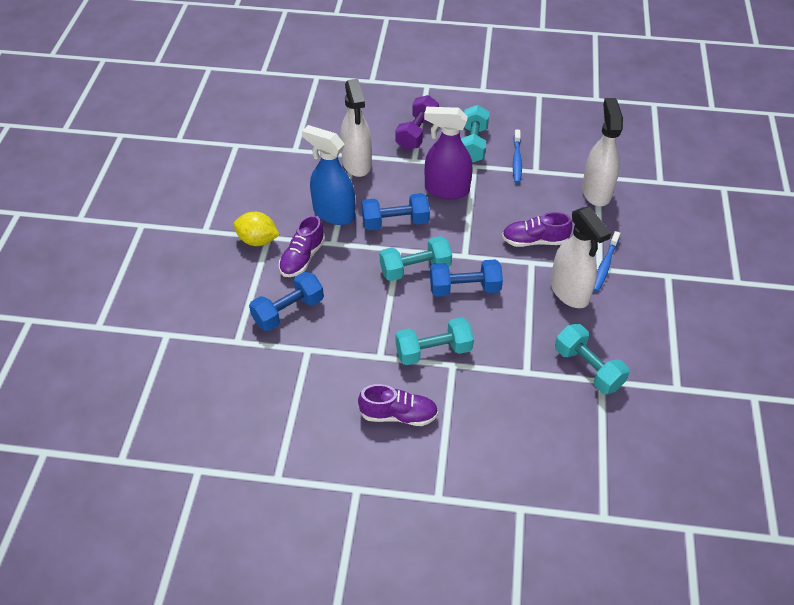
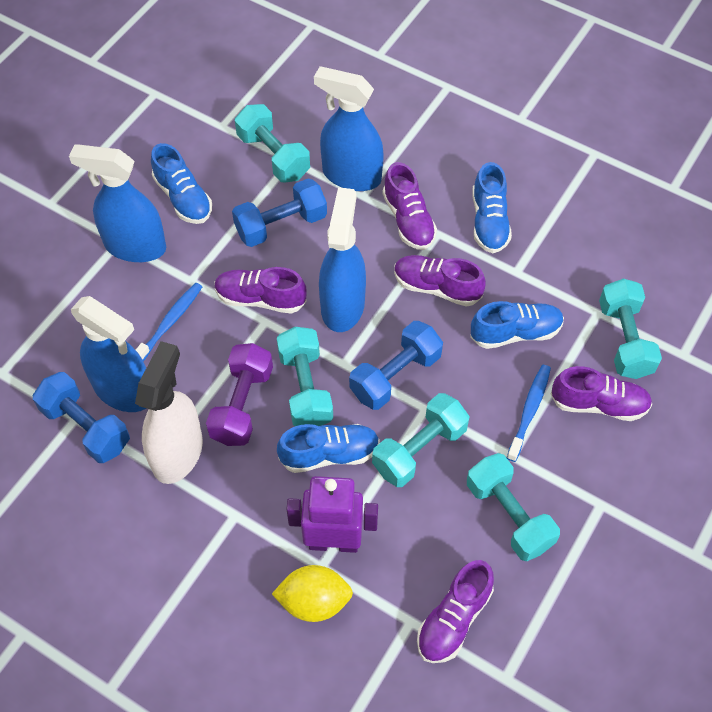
blue shoe: 0 -> 4
blue spray bottle: 1 -> 4
purple robot: 0 -> 1
purple shoe: 3 -> 5
purple spray bottle: 1 -> 0
turquoise dumbbell: 4 -> 5
white spray bottle: 3 -> 1

